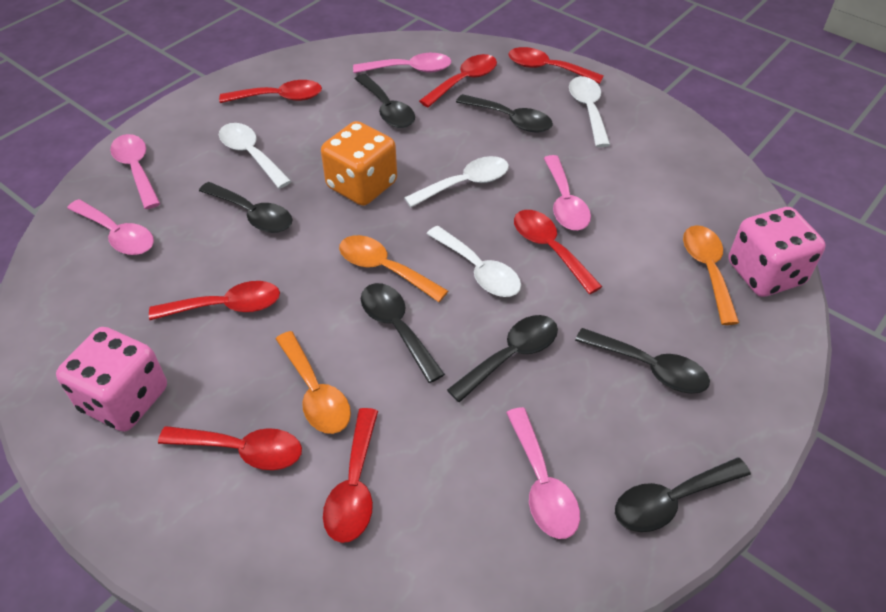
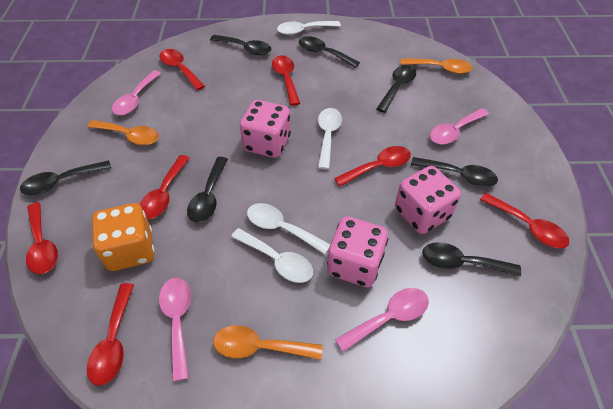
pink dice: 2 -> 3
pink spoon: 5 -> 4

